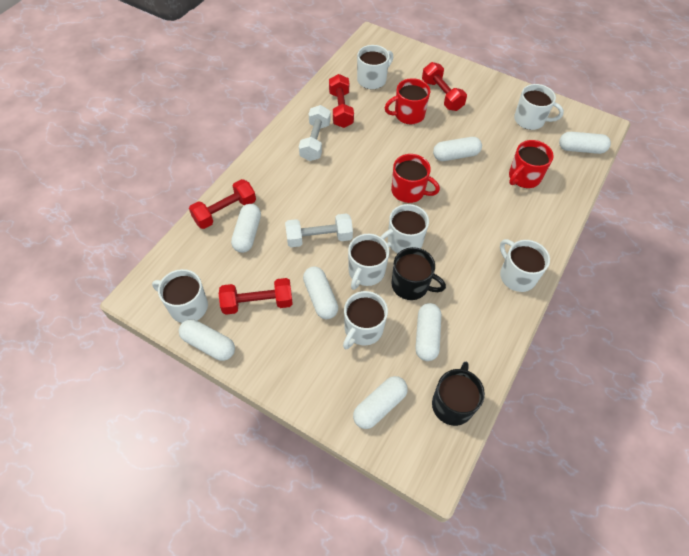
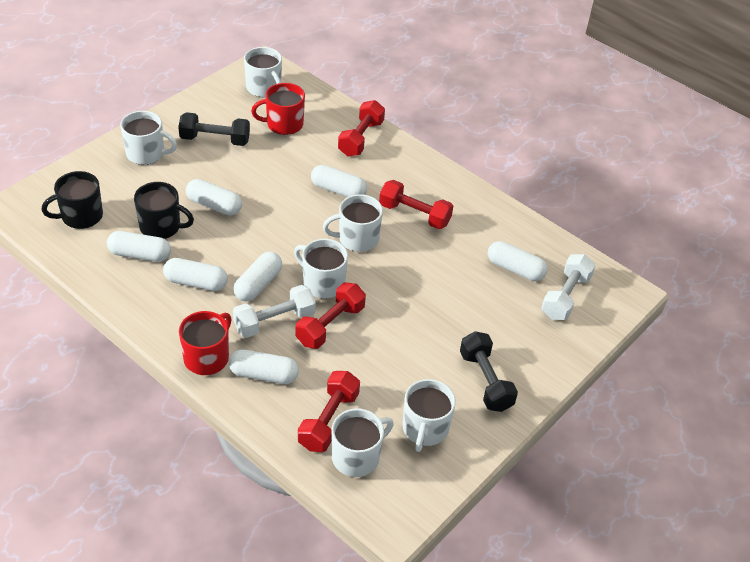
black dumbbell: 0 -> 2
red mug: 3 -> 2
white mug: 7 -> 6

